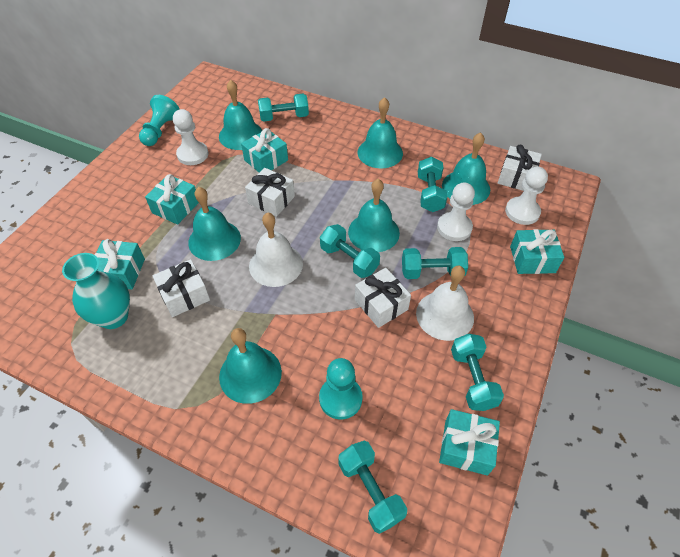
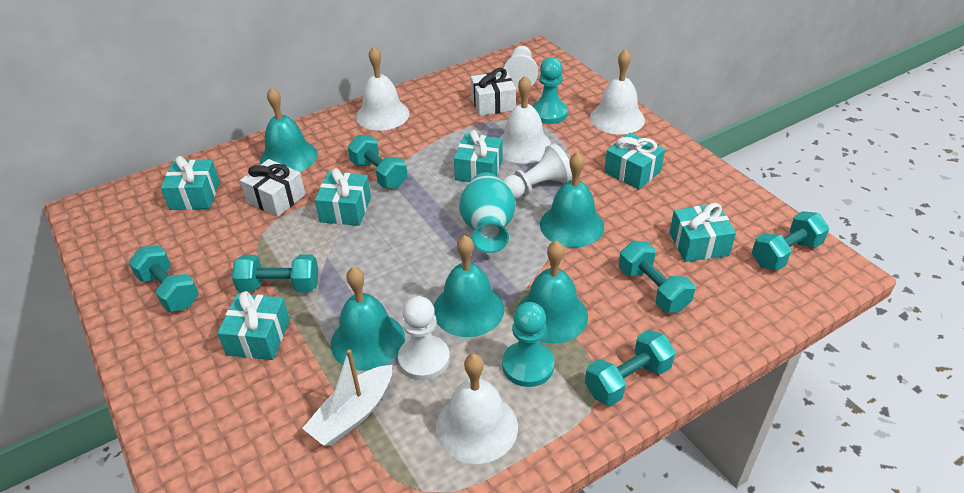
turquoise bell: 6 -> 5
turquoise gift: 5 -> 6
white bell: 2 -> 4
white boat: 0 -> 1
white gift: 4 -> 2

